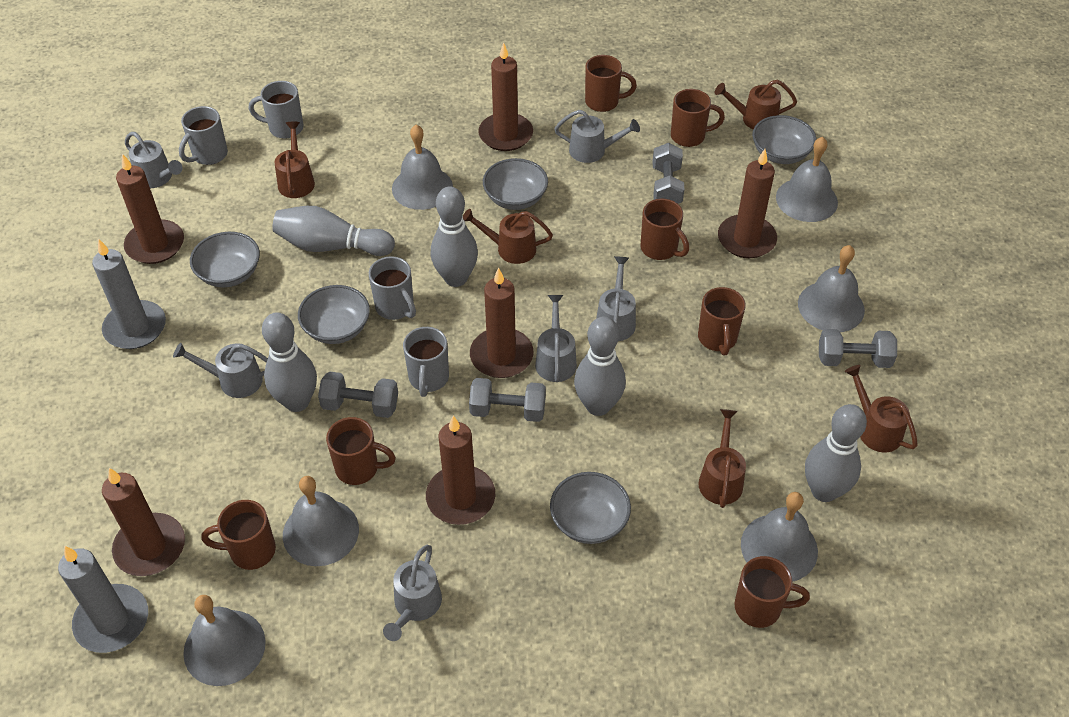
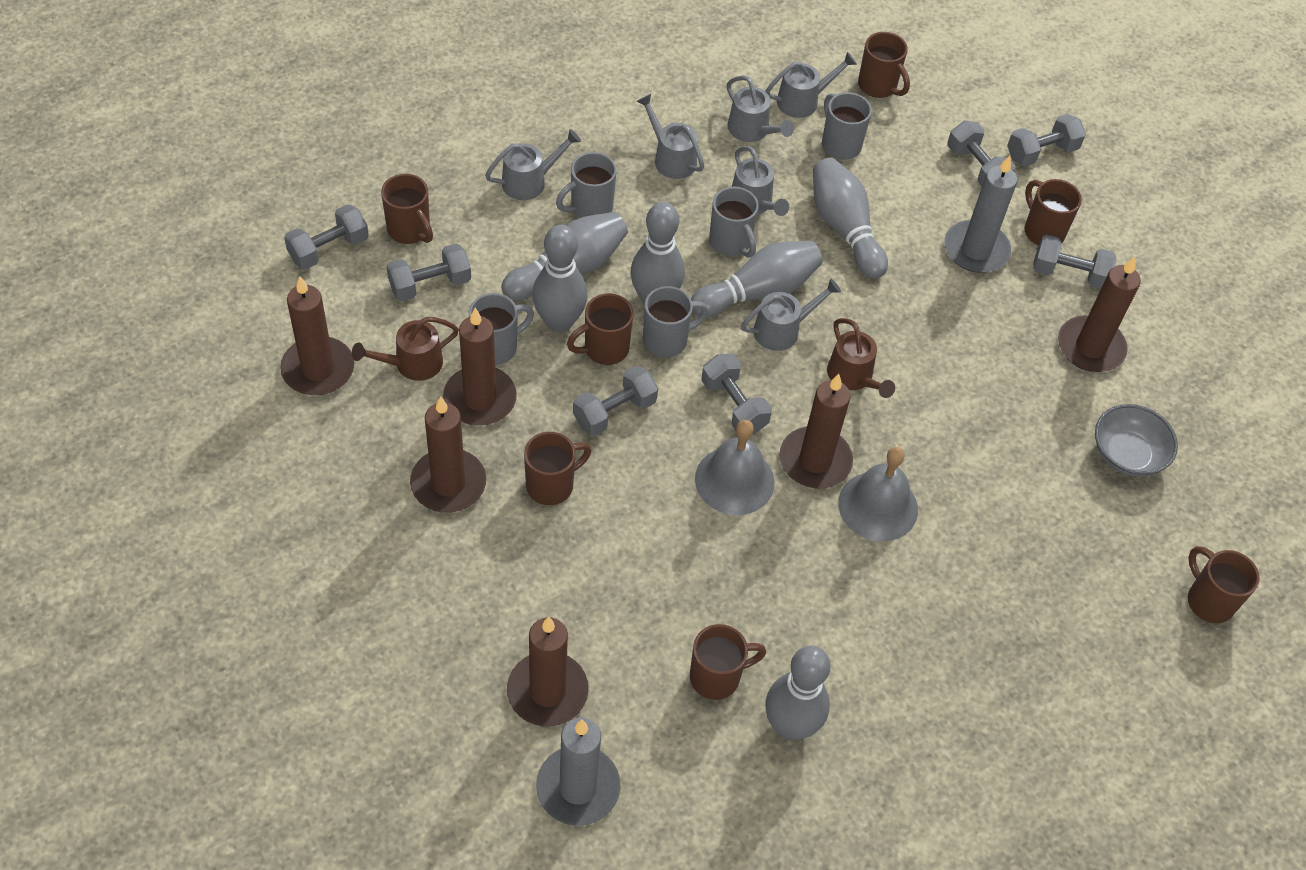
brown watering can: 5 -> 2
grey bell: 6 -> 2
grey bowl: 5 -> 1
grey bowling pin: 5 -> 6
grey dumbbell: 4 -> 7
grey mug: 4 -> 5

